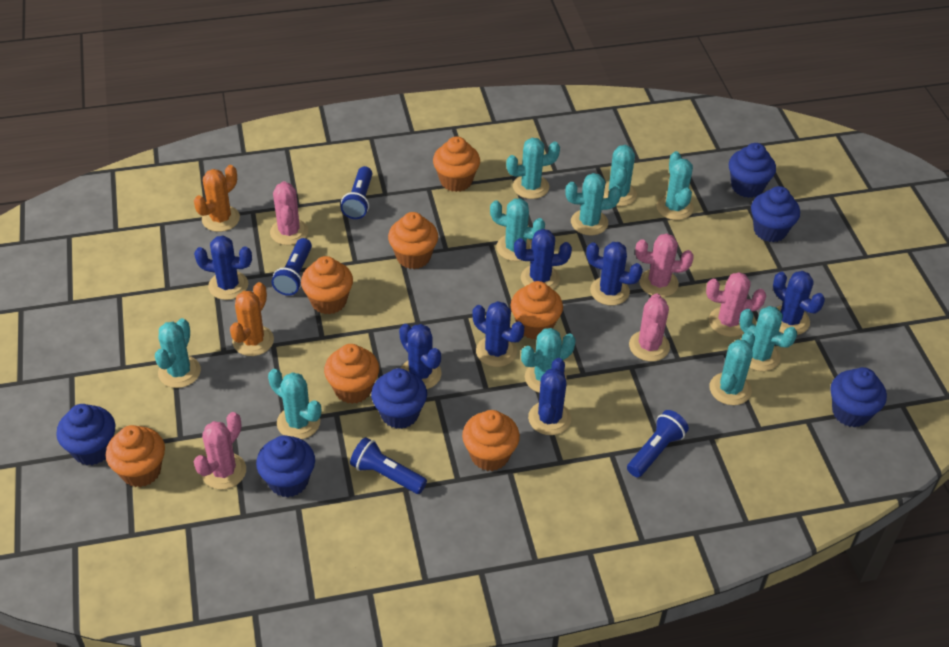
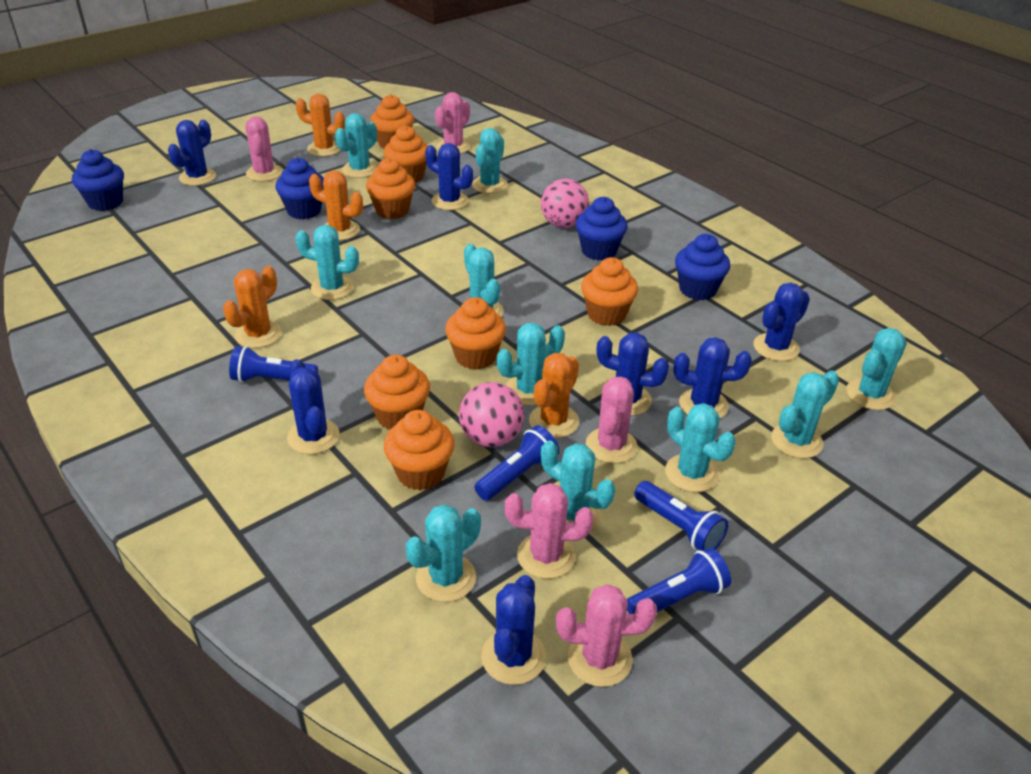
blue cupcake: 6 -> 4
orange cactus: 2 -> 4
pink ball: 0 -> 2

